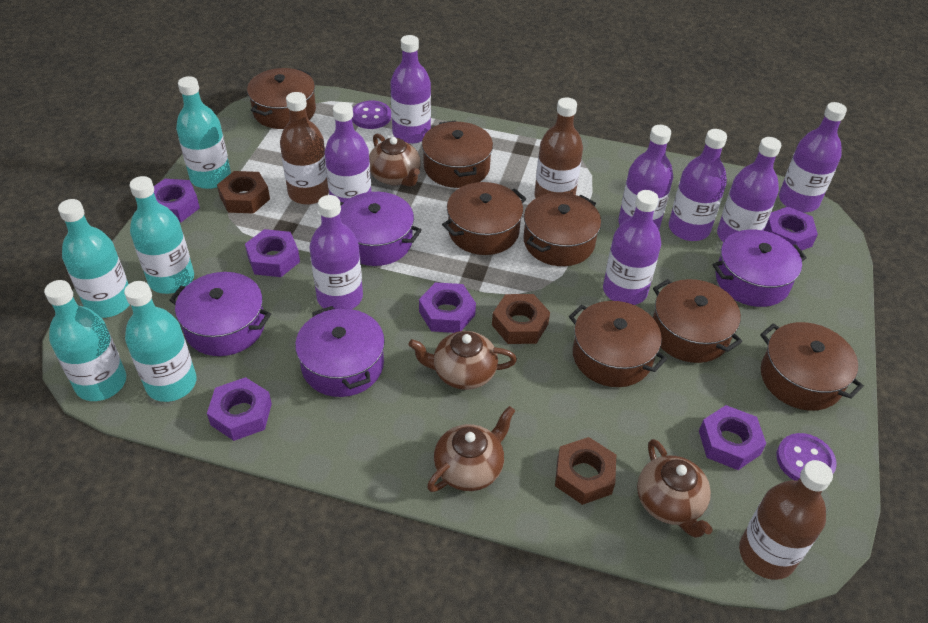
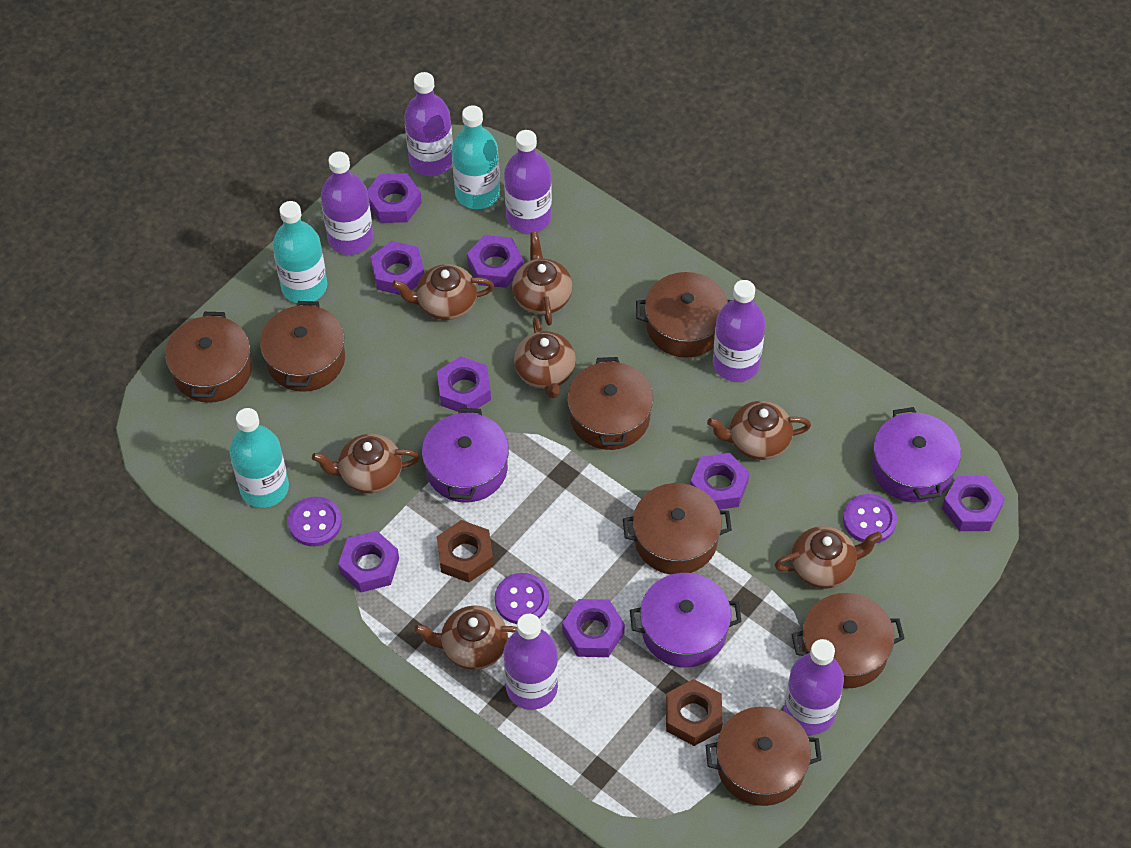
brown bottle: 3 -> 0
brown nut: 3 -> 2
brown teapot: 4 -> 7
purple bottle: 8 -> 6
purple button: 2 -> 3
purple nut: 6 -> 8
purple pot: 4 -> 3
turquoise bottle: 5 -> 3

